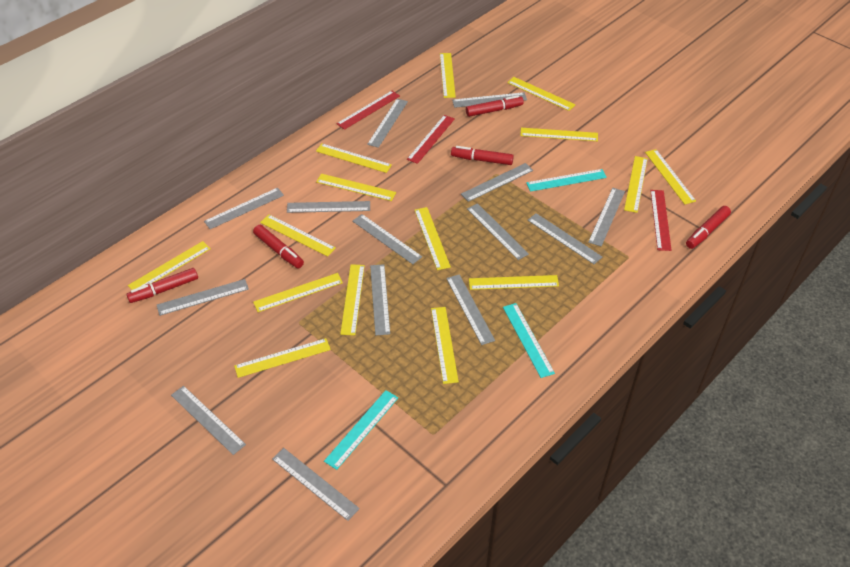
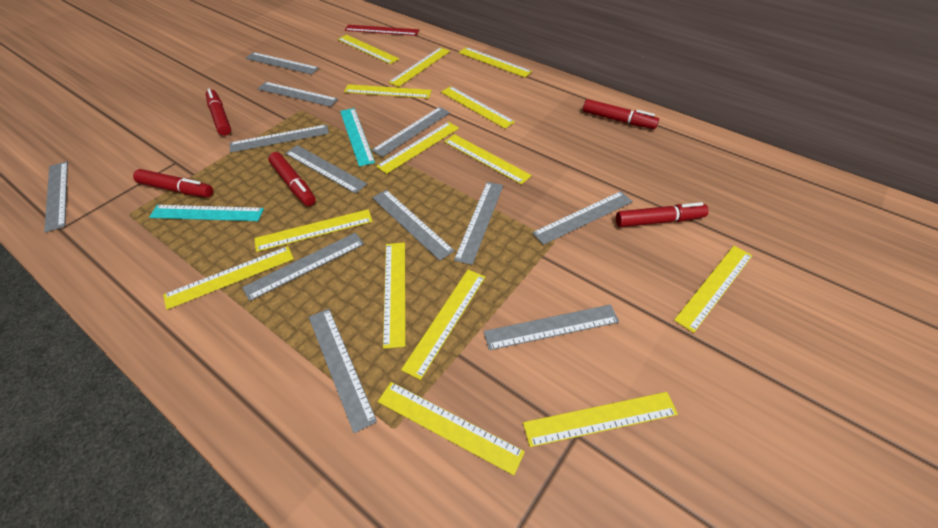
grey ruler: 14 -> 12
red ruler: 3 -> 1
turquoise ruler: 3 -> 2
yellow ruler: 15 -> 14

